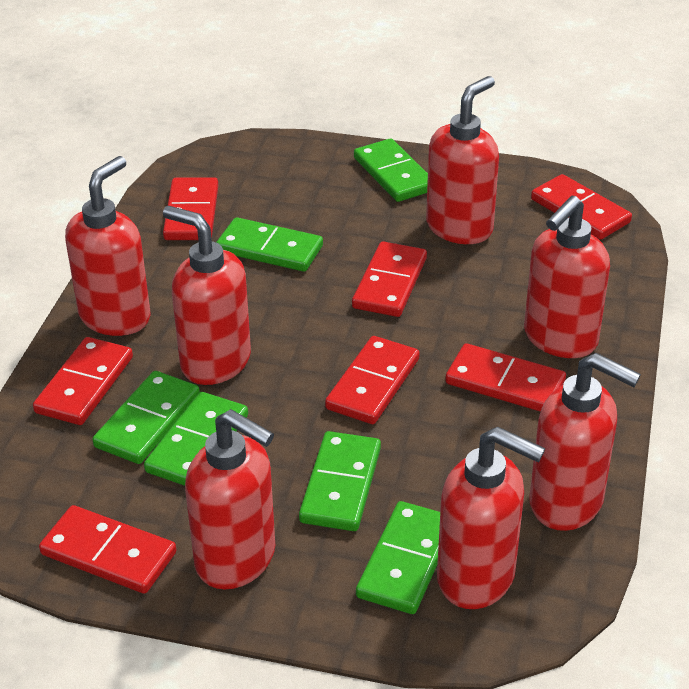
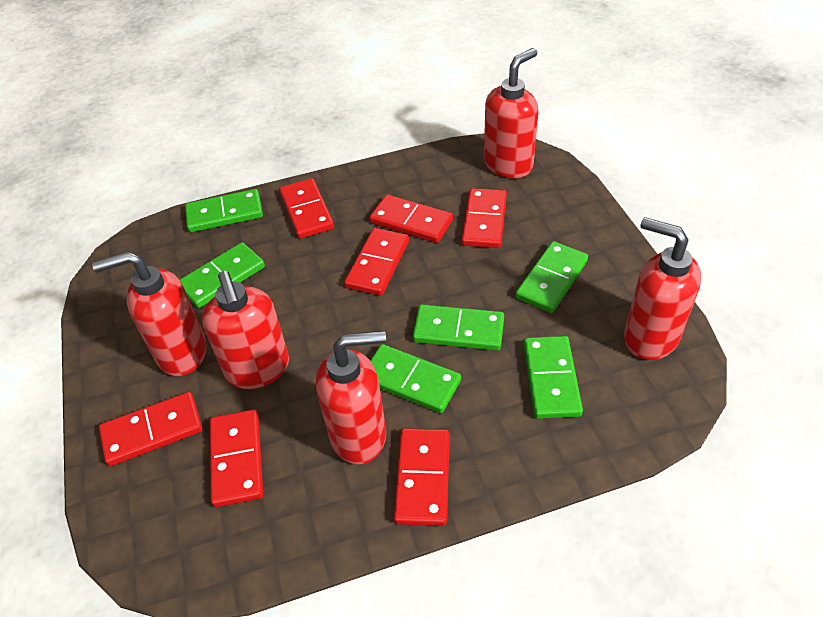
red soap dispenser: 7 -> 5

